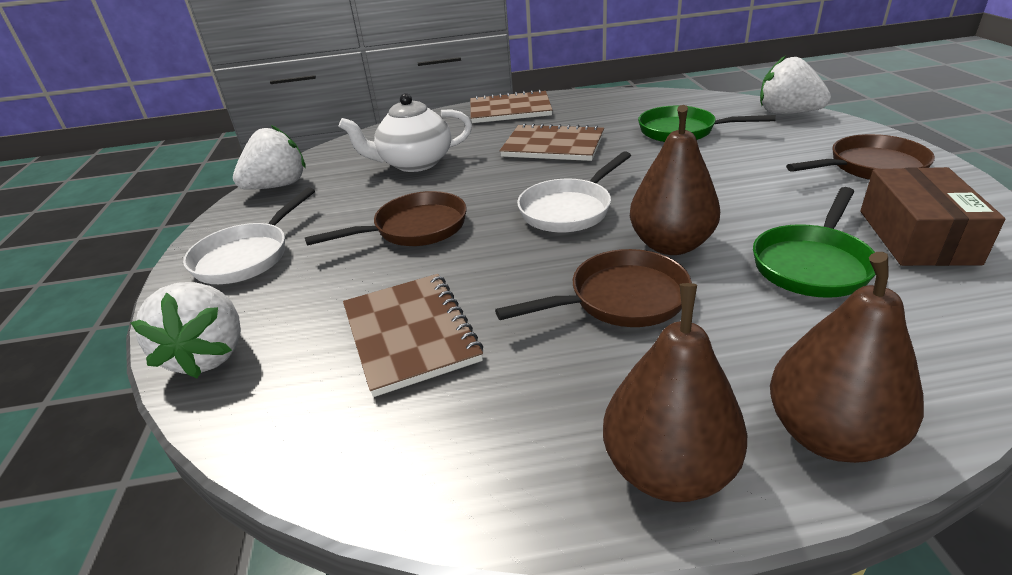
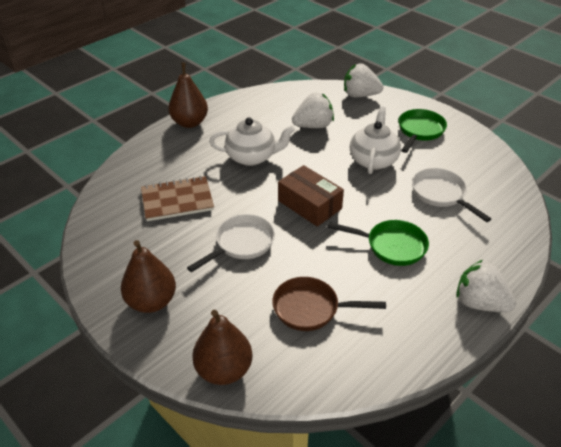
brown notebook: 3 -> 1
brown pan: 3 -> 1
white teapot: 1 -> 2

